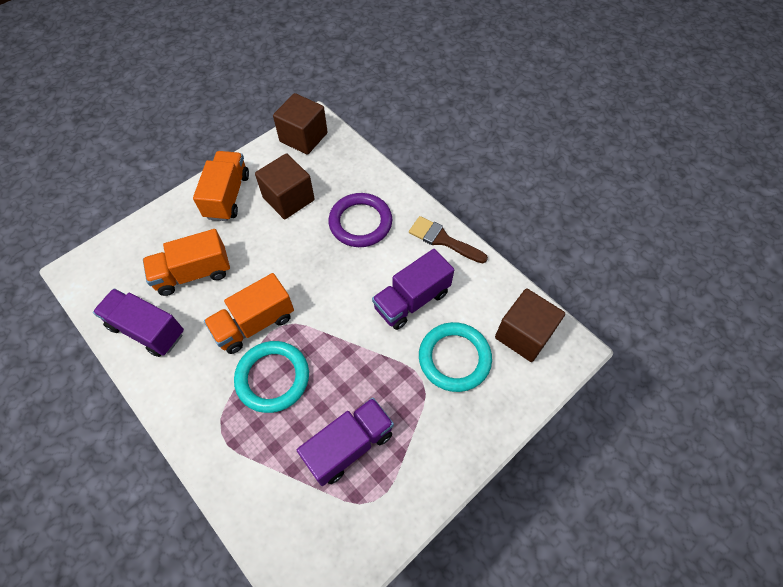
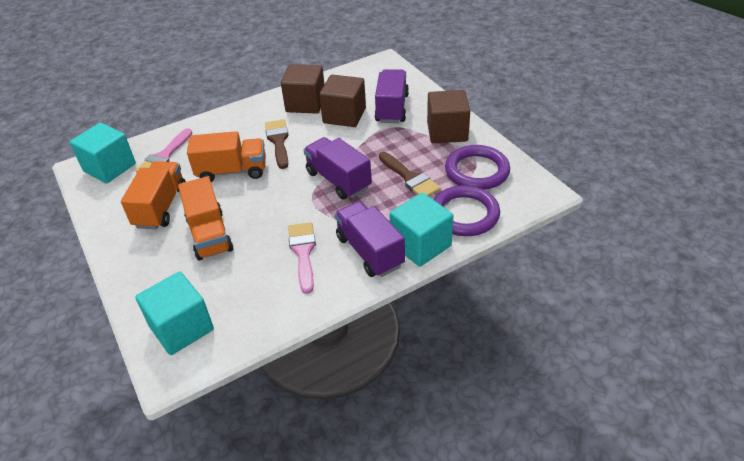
brown brush: 1 -> 2
pink brush: 0 -> 2
purple ring: 1 -> 2
turquoise cube: 0 -> 3
turquoise ring: 2 -> 0

